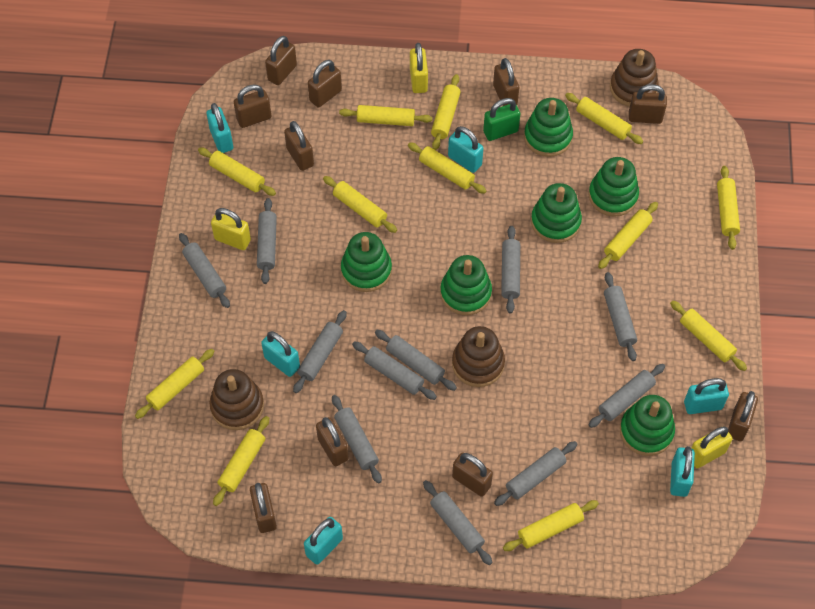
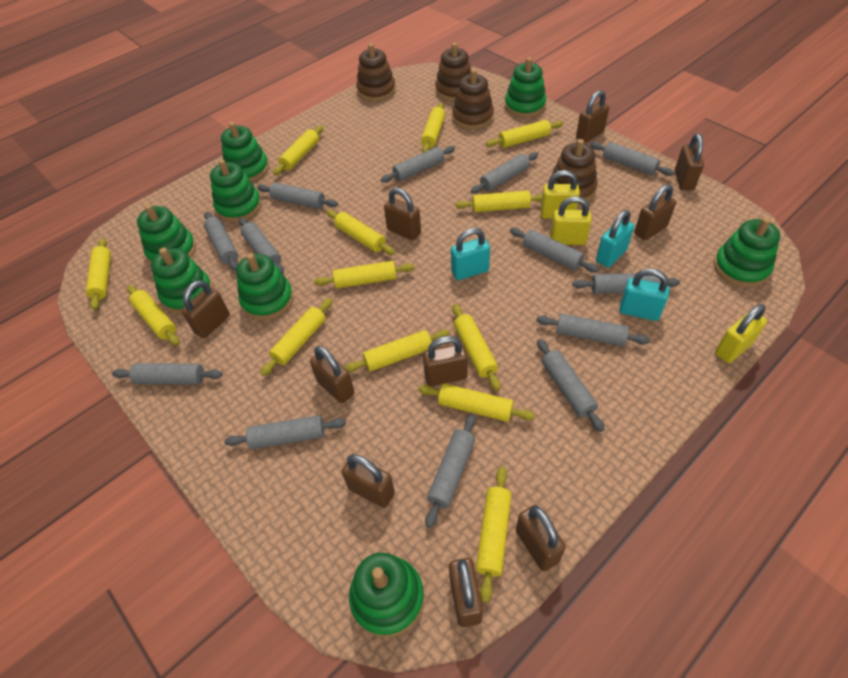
brown stacking toy: 3 -> 4
green padlock: 1 -> 0
green stacking toy: 6 -> 8
grey rolling pin: 11 -> 13
turquoise padlock: 6 -> 3
yellow rolling pin: 12 -> 13

